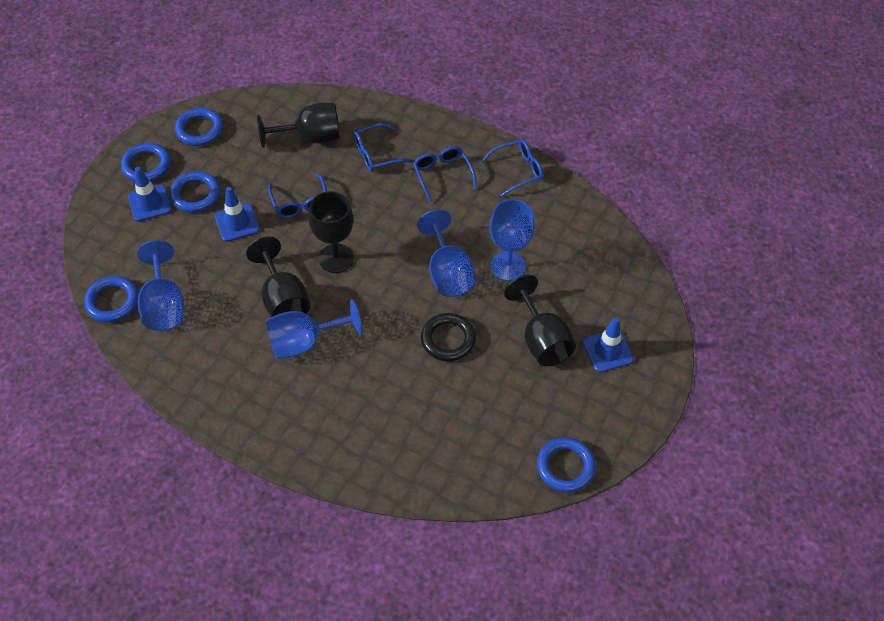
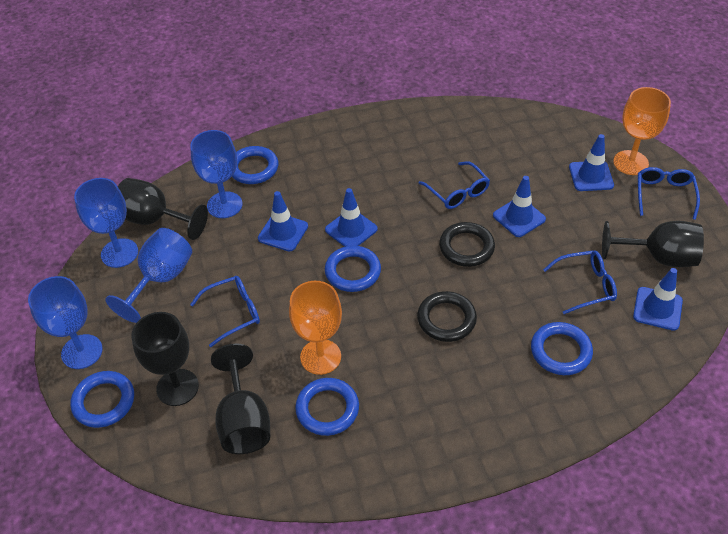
black ring: 1 -> 2
blue traffic cone: 3 -> 5
orange goblet: 0 -> 2

